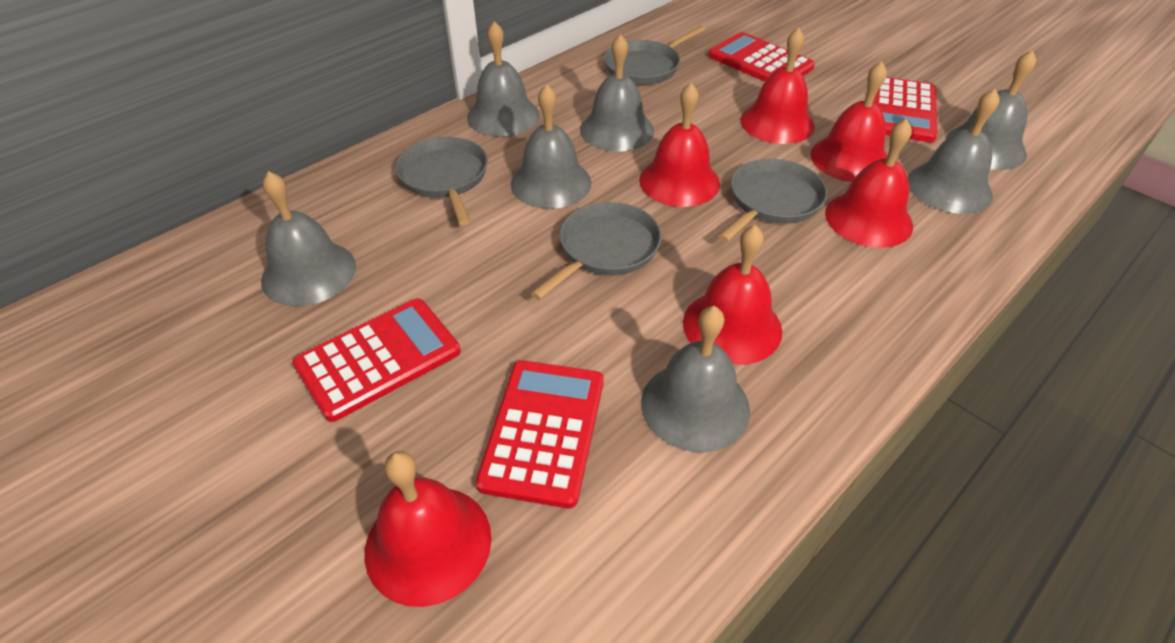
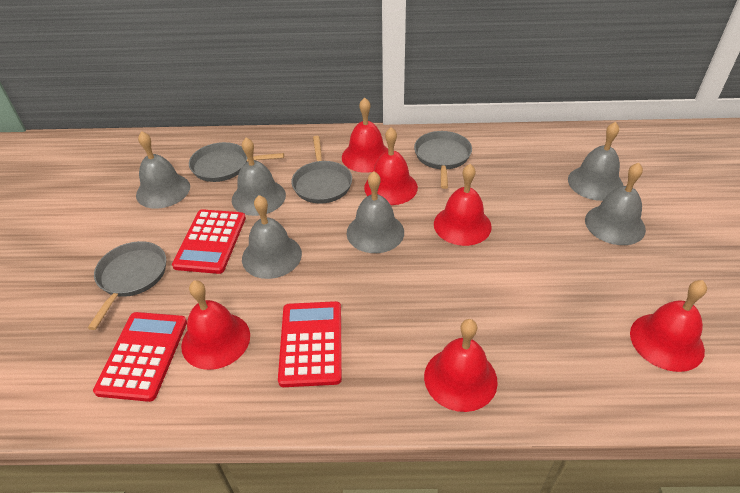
grey bell: 7 -> 6
red calculator: 4 -> 3

